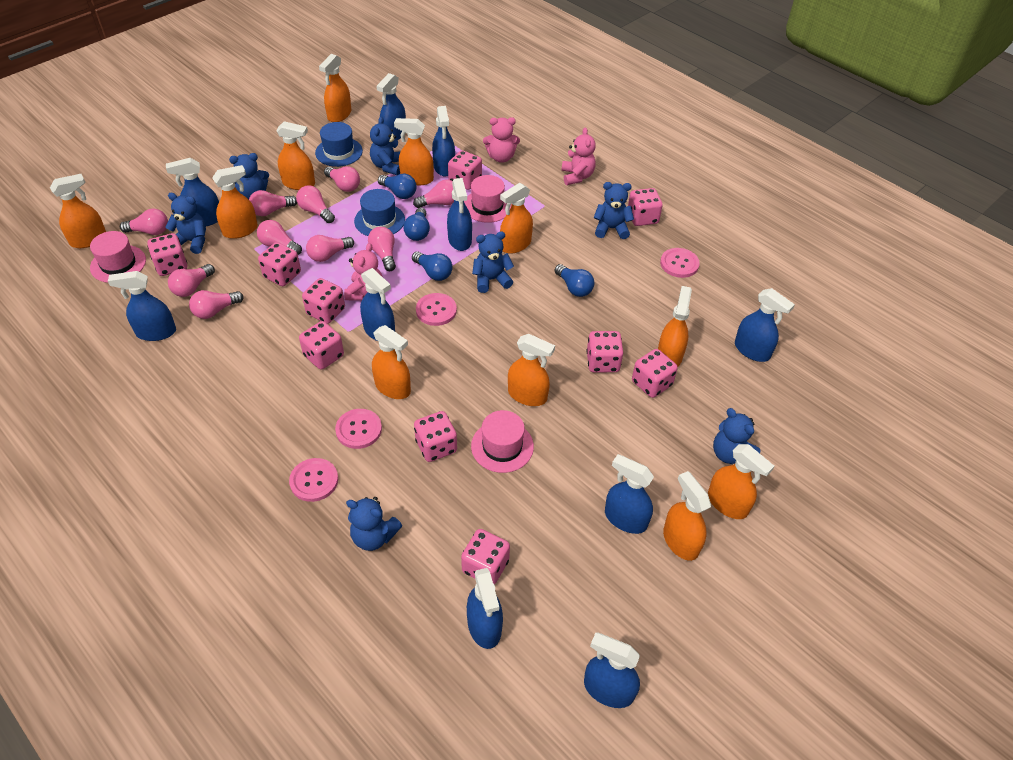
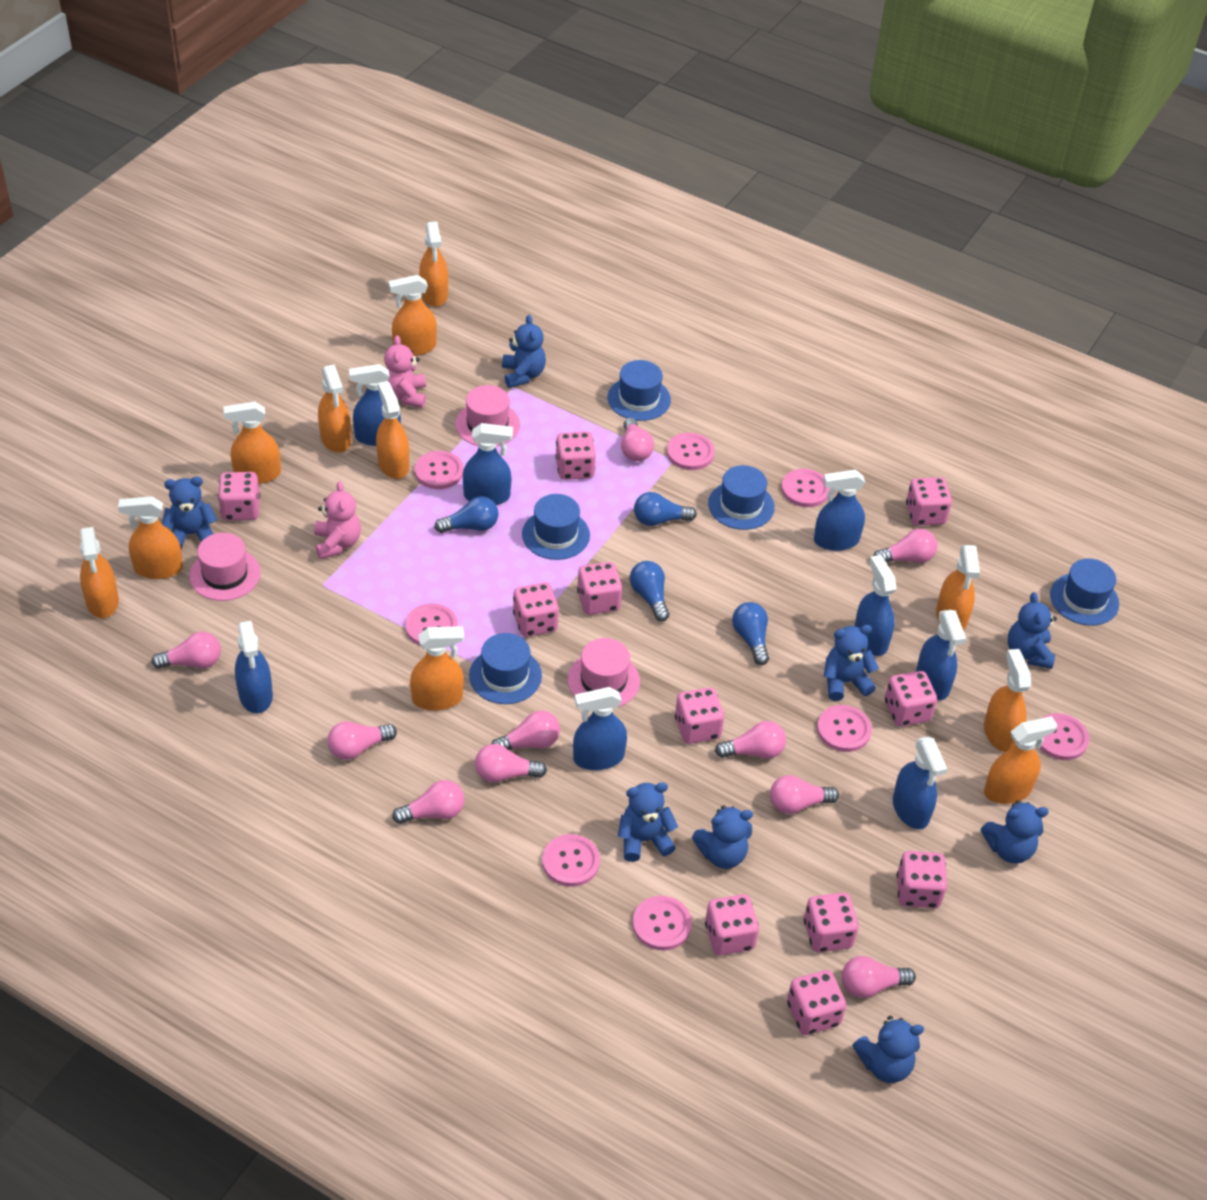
blue hat: 2 -> 5
blue spray bottle: 10 -> 8
blue teddy bear: 7 -> 8
pink button: 4 -> 8
pink dice: 10 -> 11
pink teddy bear: 3 -> 2

